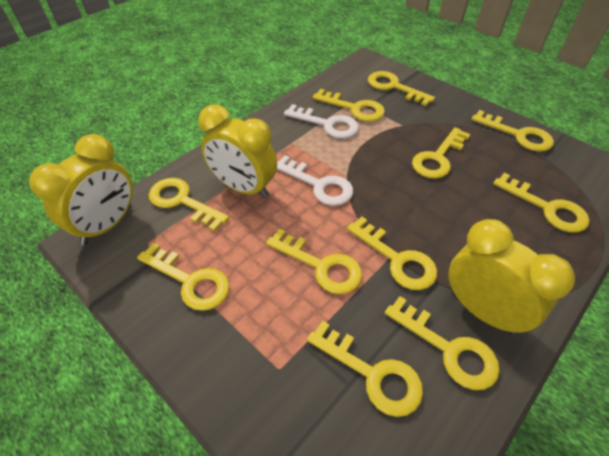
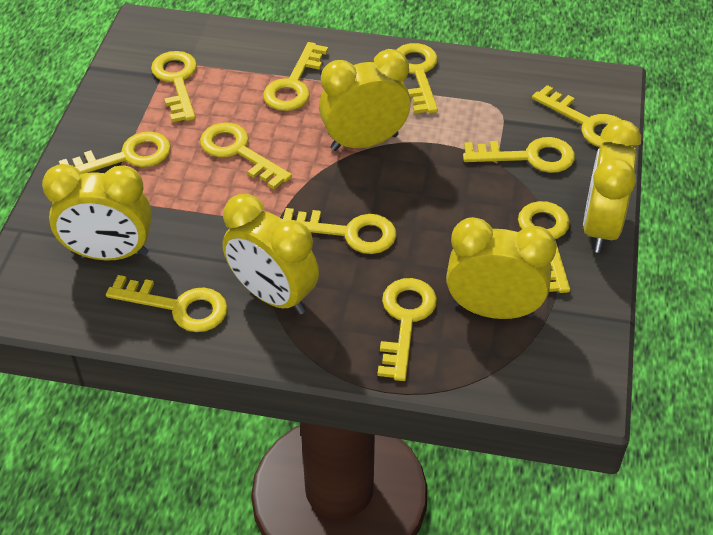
white key: 2 -> 0
yellow clock: 3 -> 5

